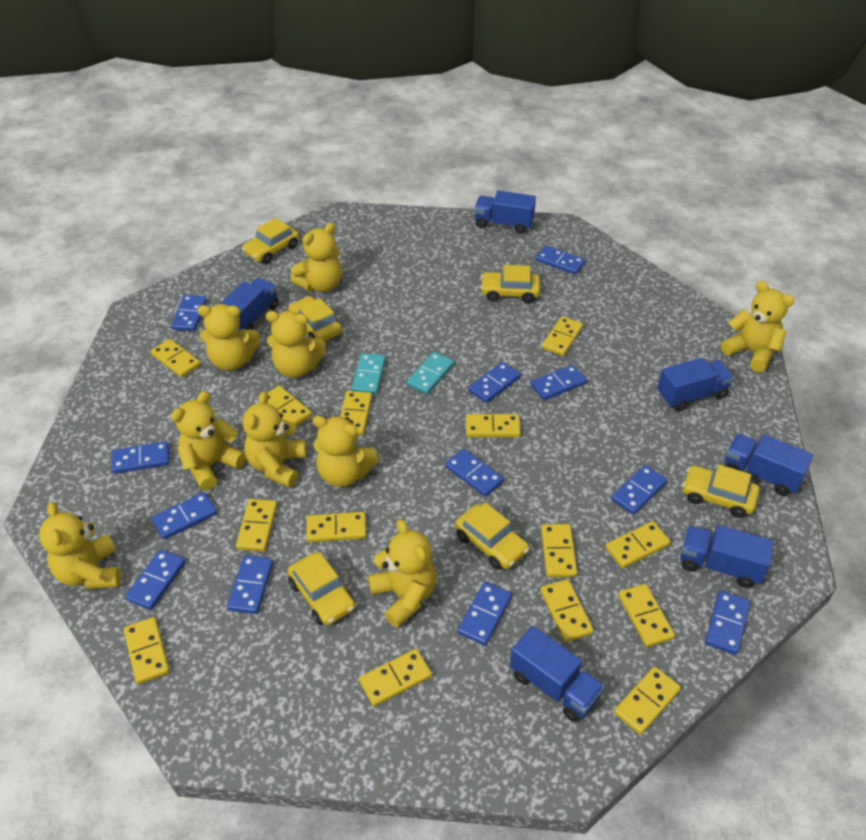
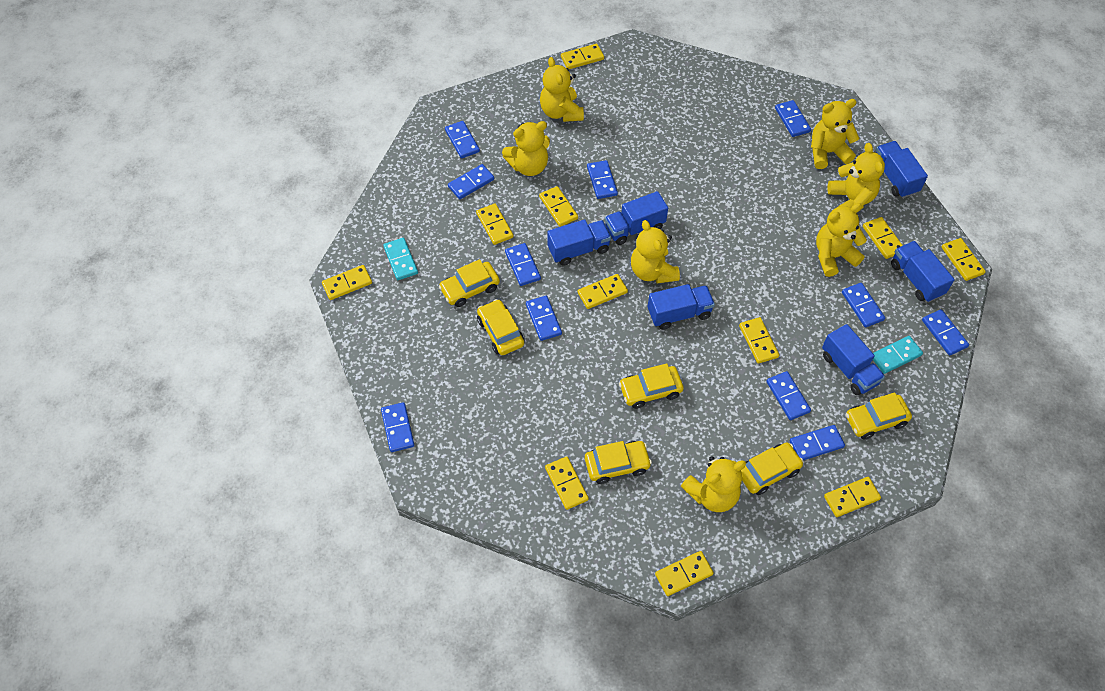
blue domino: 12 -> 11
yellow domino: 14 -> 11
yellow teddy bear: 9 -> 7

